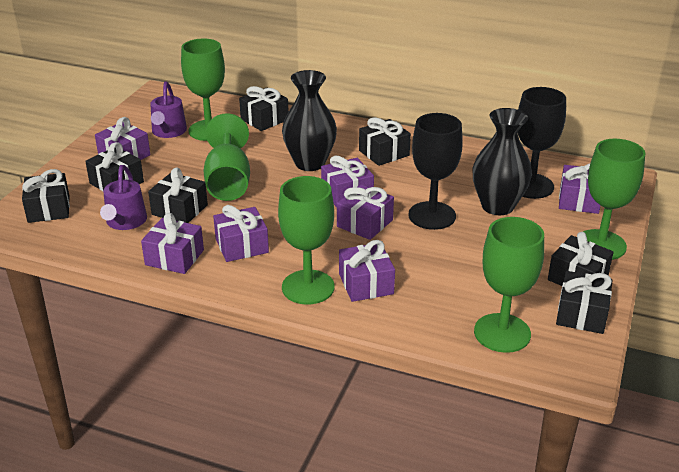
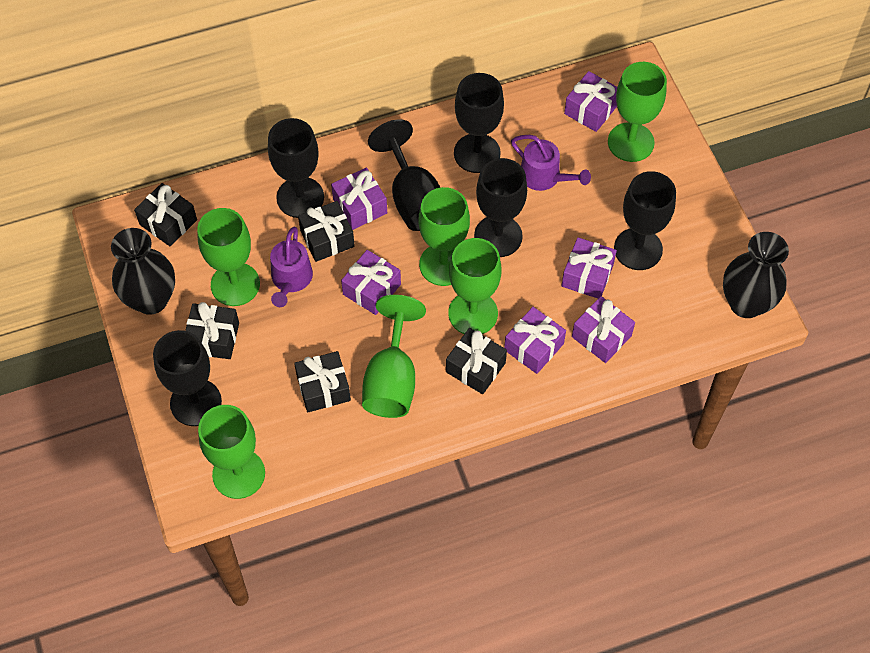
black gift: 7 -> 5
black goblet: 2 -> 6
green goblet: 5 -> 6
purple gift: 7 -> 6

